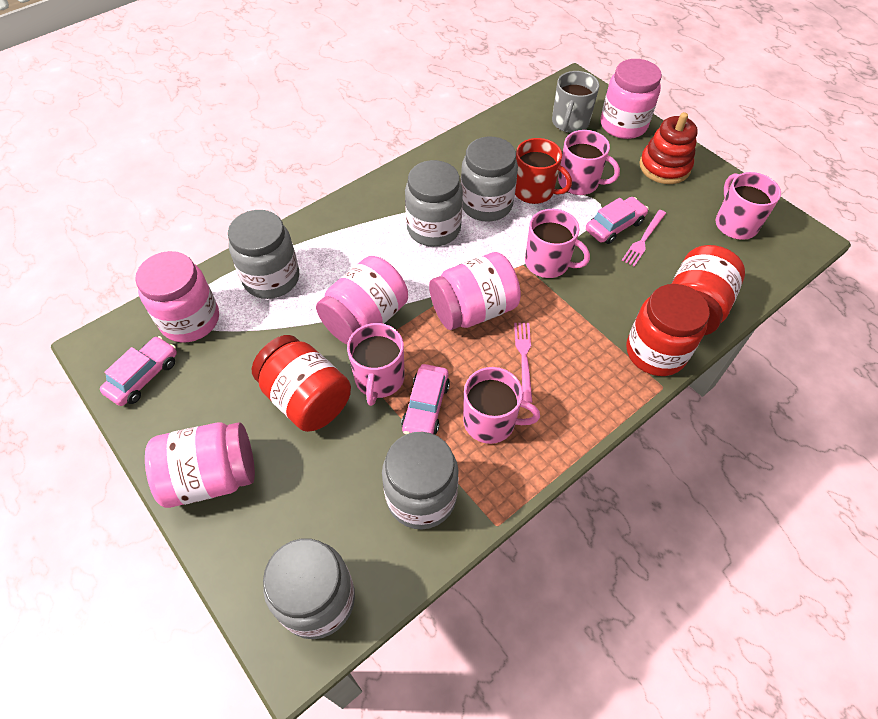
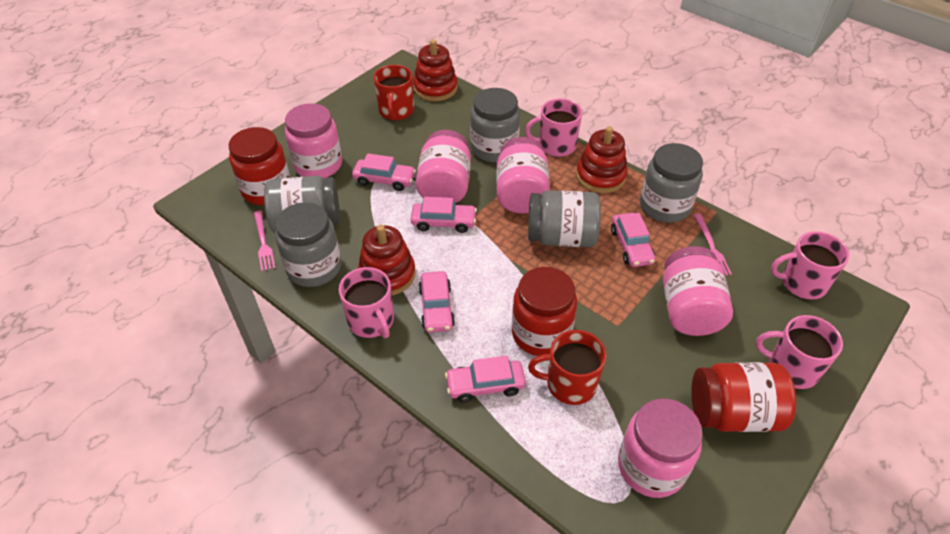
grey mug: 1 -> 0
pink car: 3 -> 5
pink mug: 5 -> 4
red mug: 1 -> 2
red stacking toy: 1 -> 3

